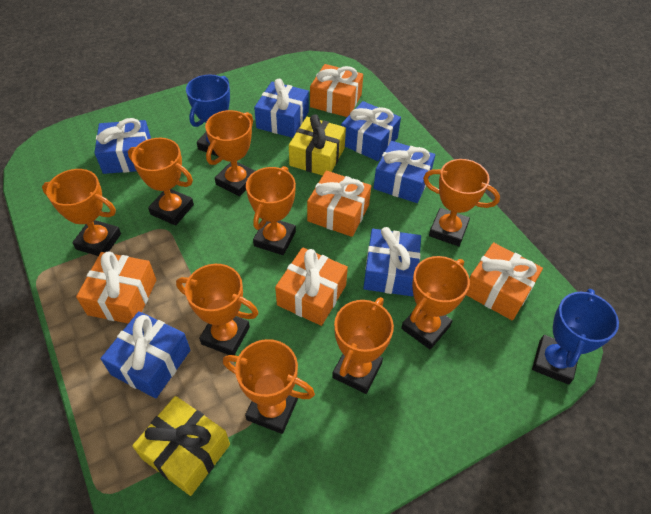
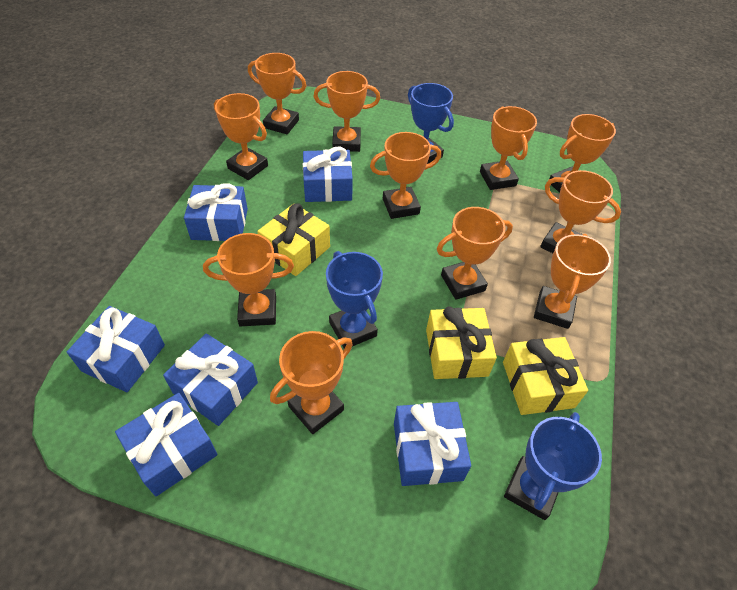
blue trophy: 2 -> 3
orange gift: 5 -> 0
orange trophy: 9 -> 11
yellow gift: 2 -> 3

